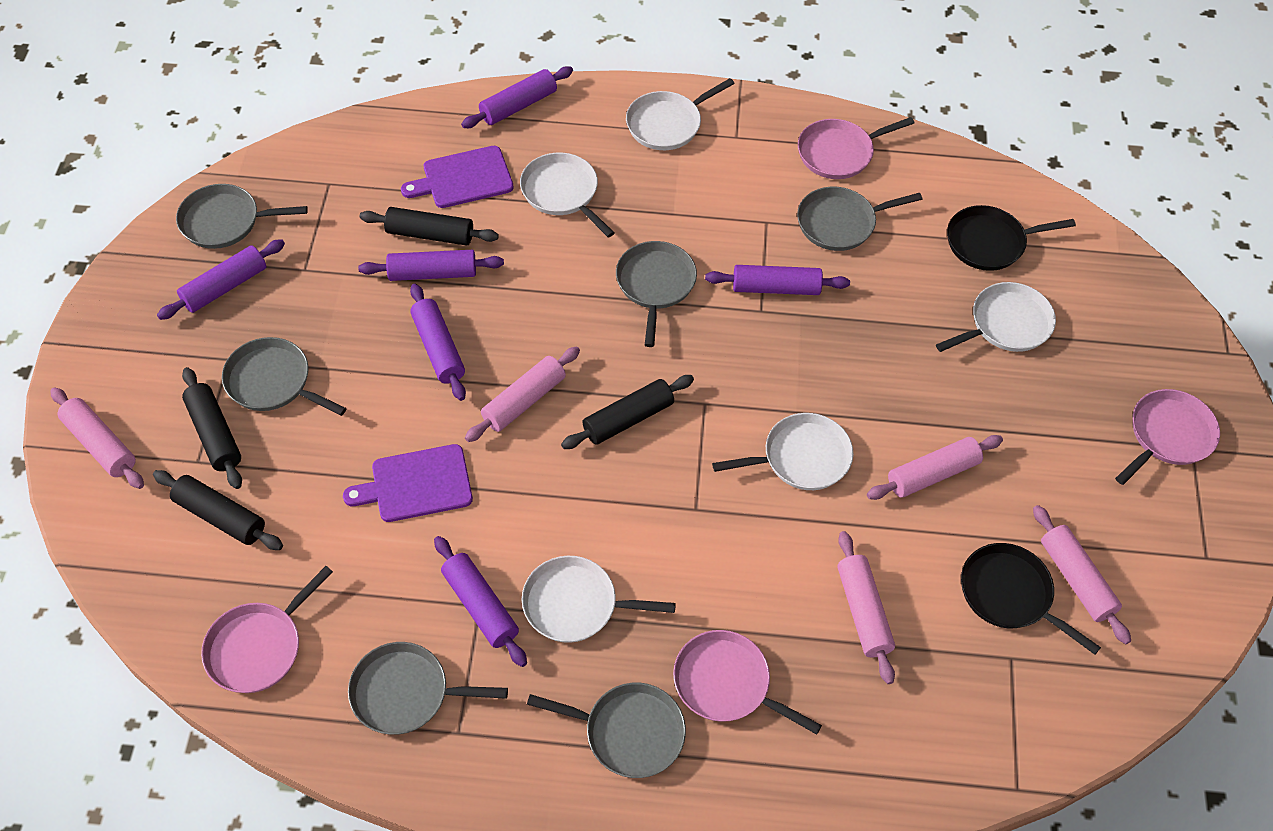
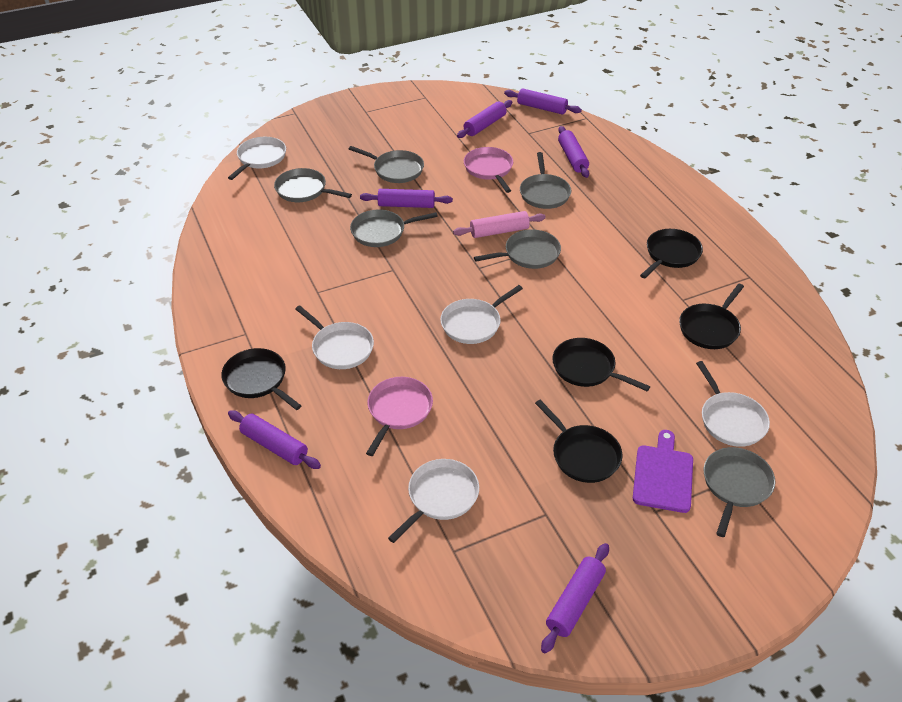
black pan: 2 -> 5
black rolling pin: 4 -> 0
pink pan: 4 -> 2
pink rolling pin: 5 -> 1
purple cutting board: 2 -> 1

